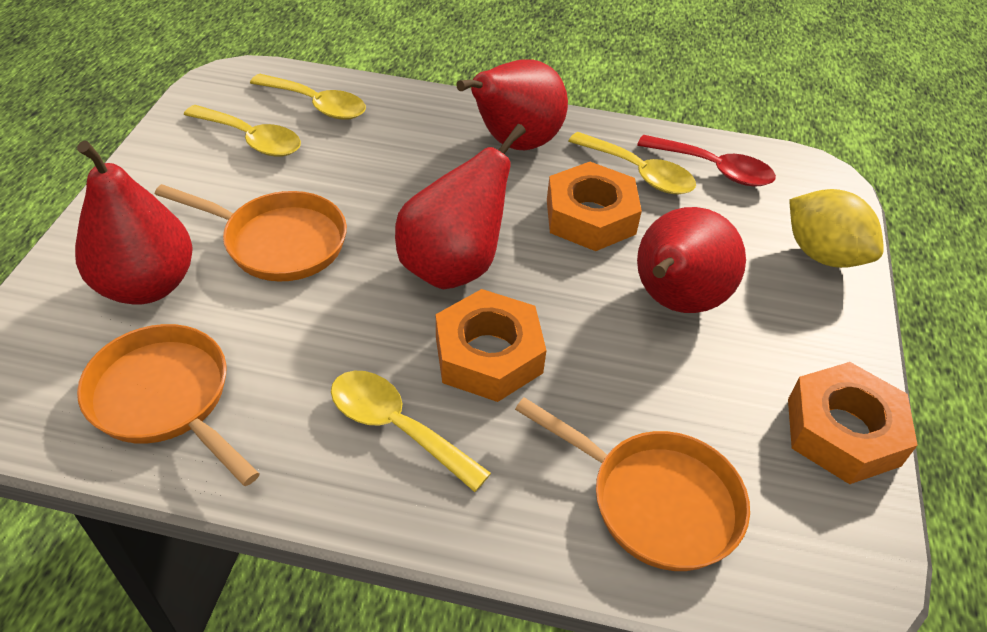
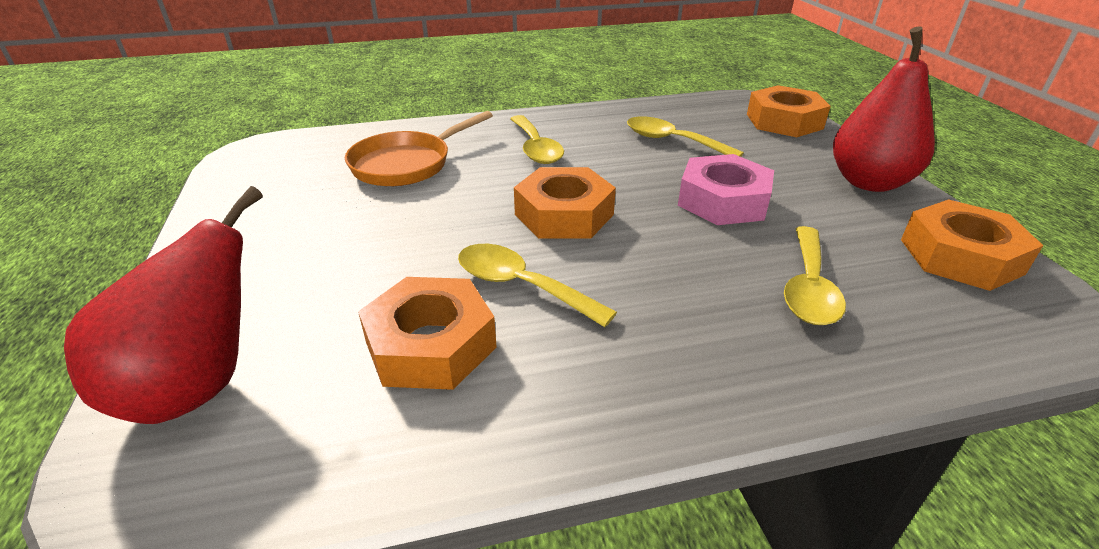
orange nut: 3 -> 4
orange pan: 3 -> 1
pink nut: 0 -> 1
red pear: 4 -> 2
red spoon: 1 -> 0
yellow lemon: 1 -> 0

